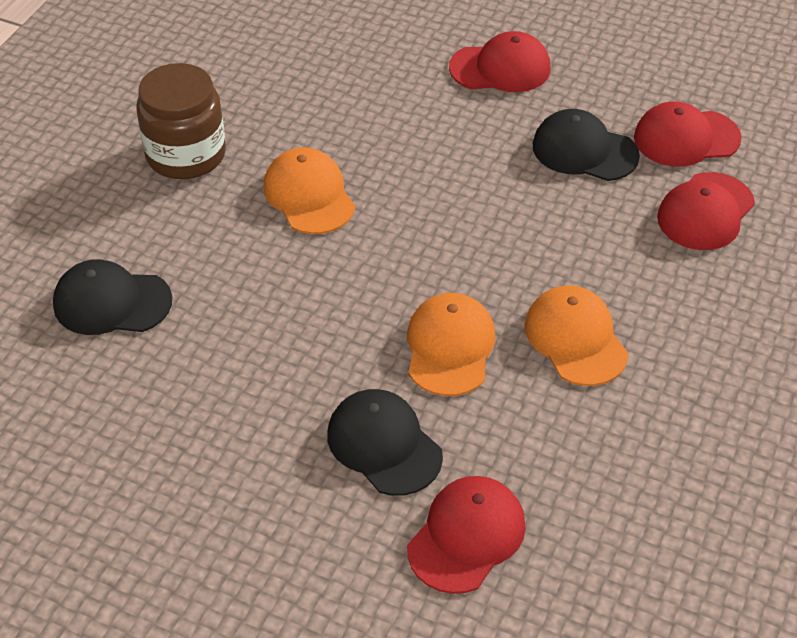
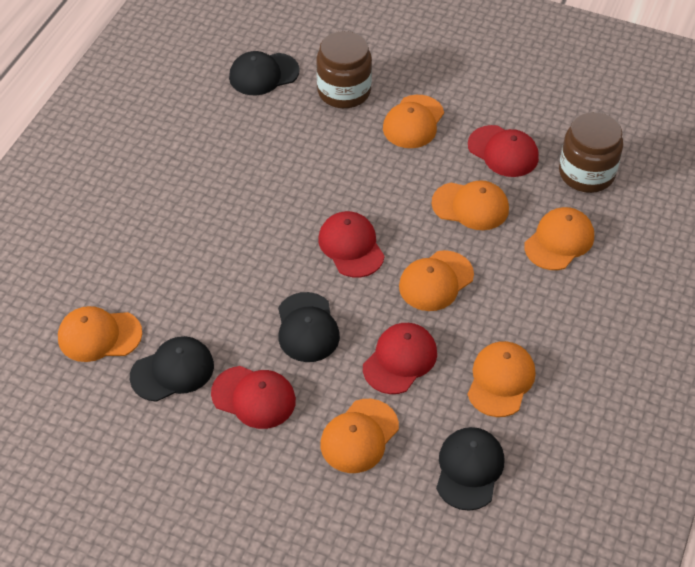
black cap: 3 -> 4
brown jar: 1 -> 2
orange cap: 3 -> 7

